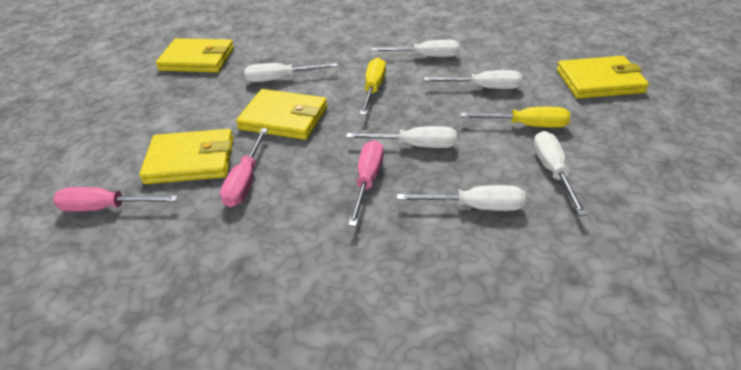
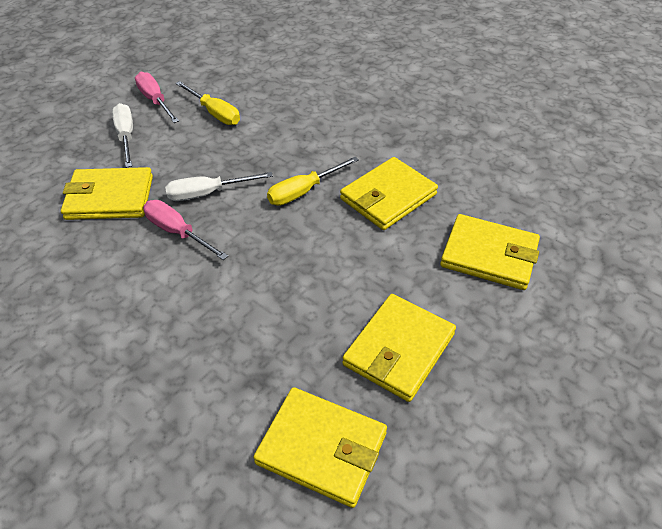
pink screwdriver: 3 -> 2
white screwdriver: 6 -> 2
yellow wallet: 4 -> 5

